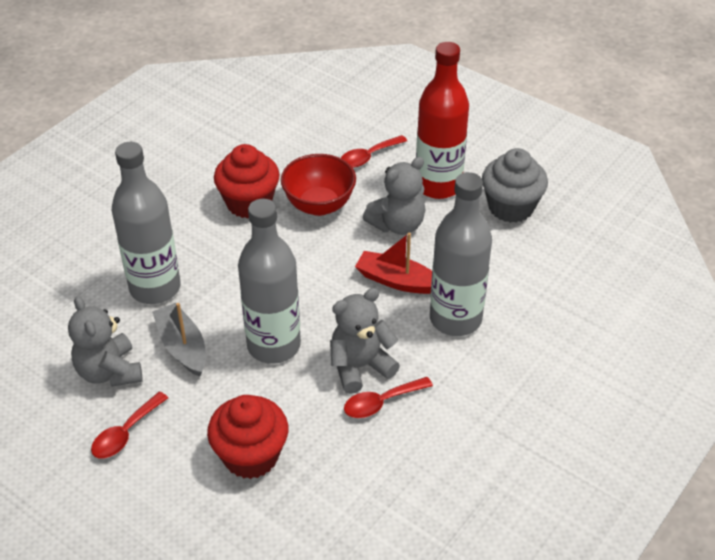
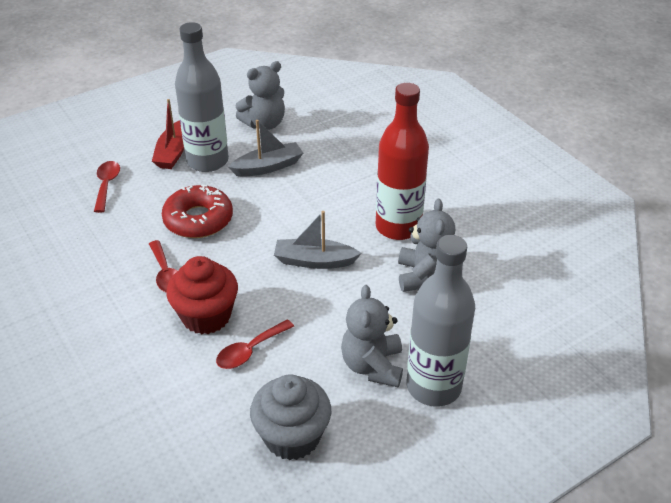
grey boat: 1 -> 2
grey bottle: 3 -> 2
red bowl: 1 -> 0
red cupcake: 2 -> 1
red donut: 0 -> 1

